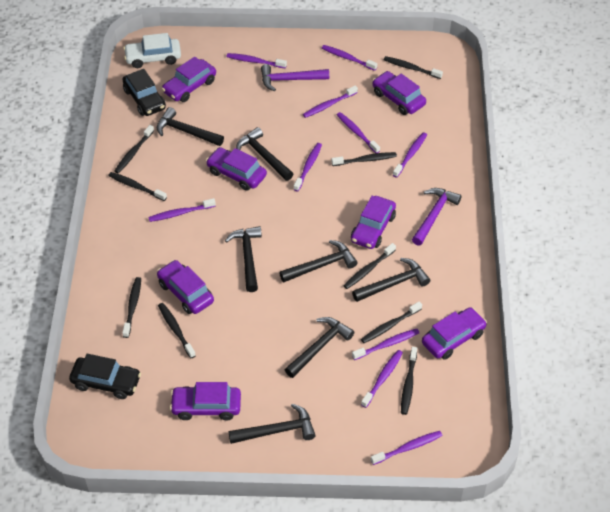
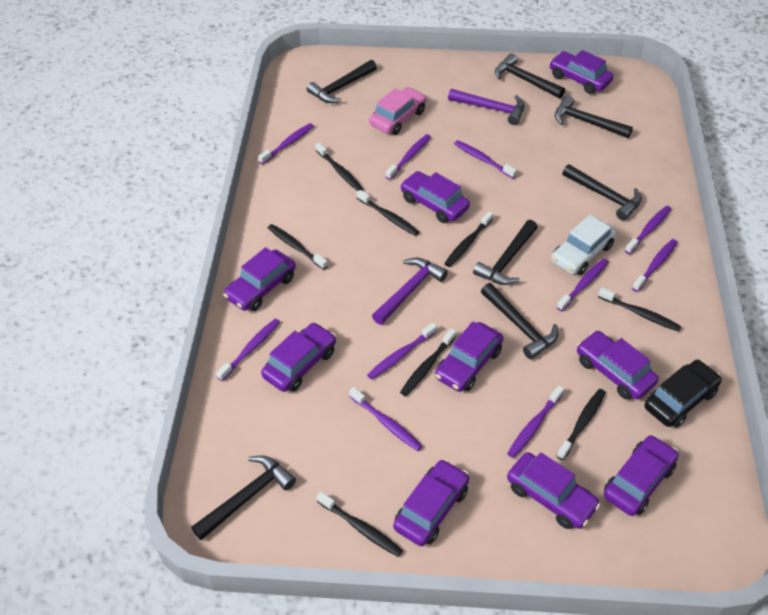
black car: 2 -> 1
black toothbrush: 9 -> 8
pink car: 0 -> 1
purple car: 7 -> 9

